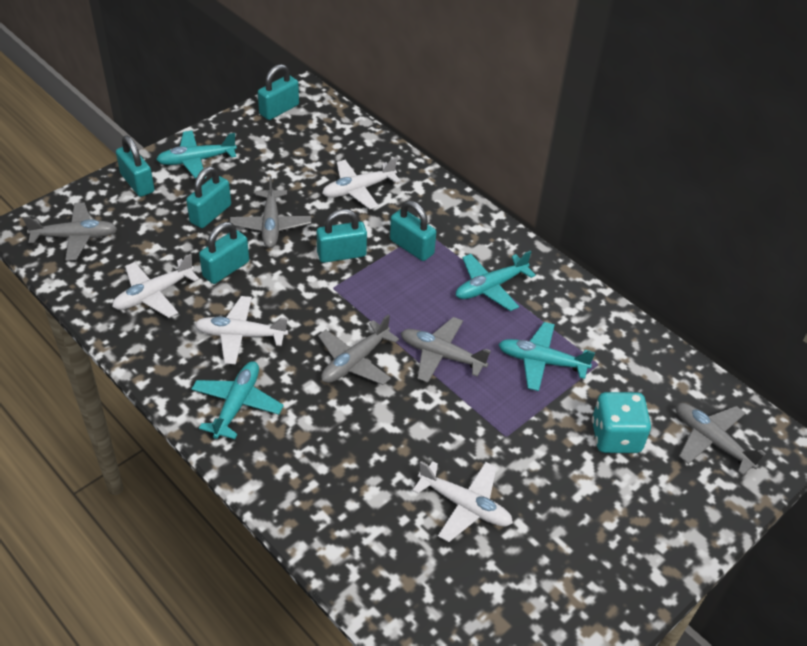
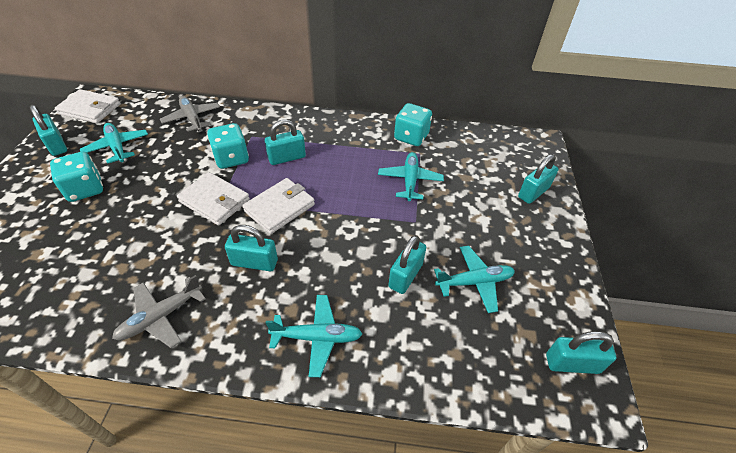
grey plane: 5 -> 2
turquoise dice: 1 -> 3
white plane: 4 -> 0
white wallet: 0 -> 3

